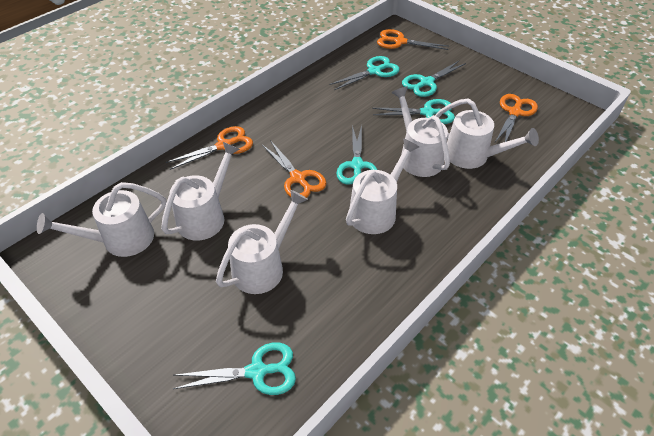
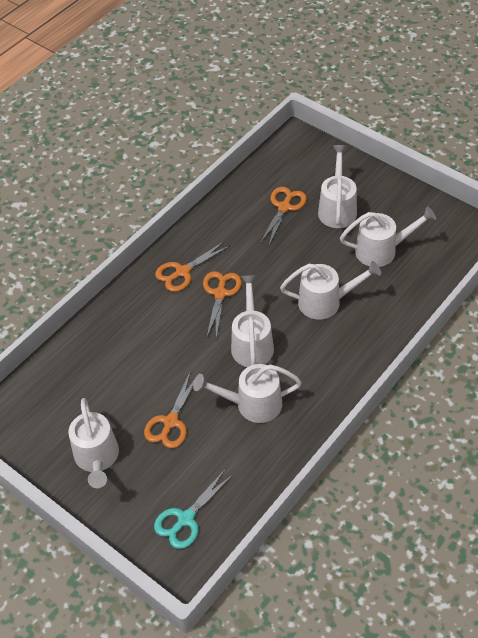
turquoise scissors: 5 -> 1

